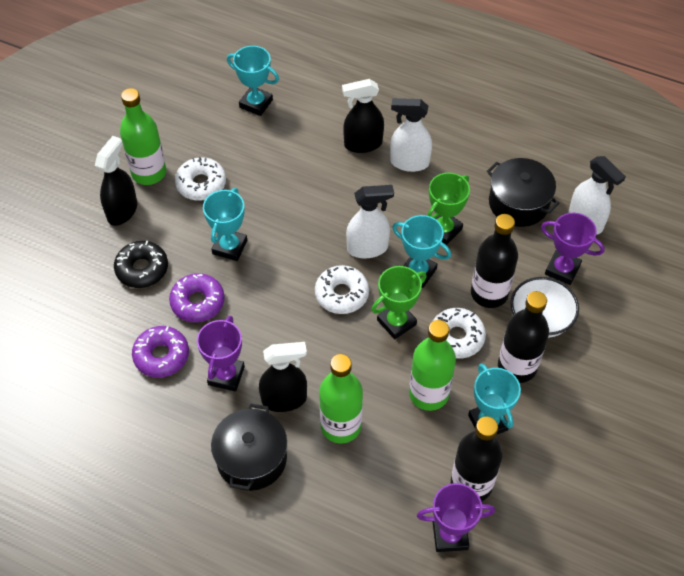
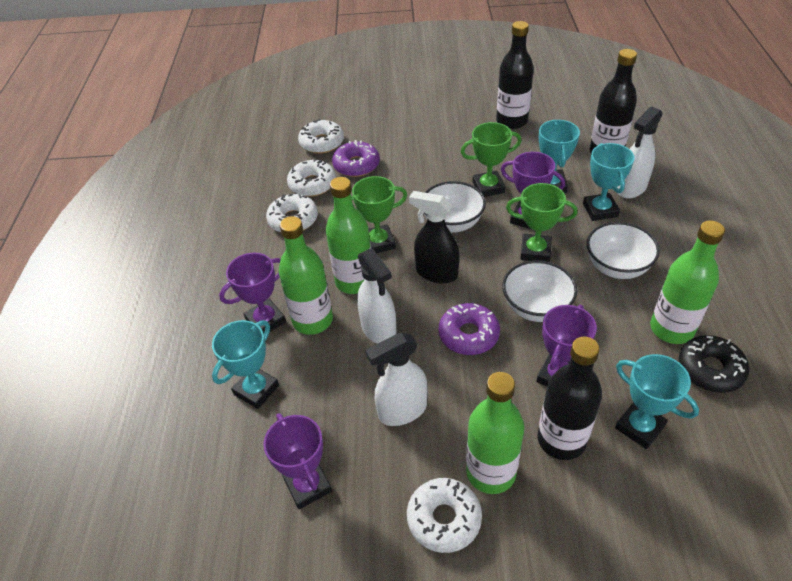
black pot: 2 -> 0
black spray bottle: 3 -> 1
green bottle: 3 -> 4
green trophy: 2 -> 3
purple trophy: 3 -> 4
white bowl: 1 -> 3
white donut: 3 -> 4

